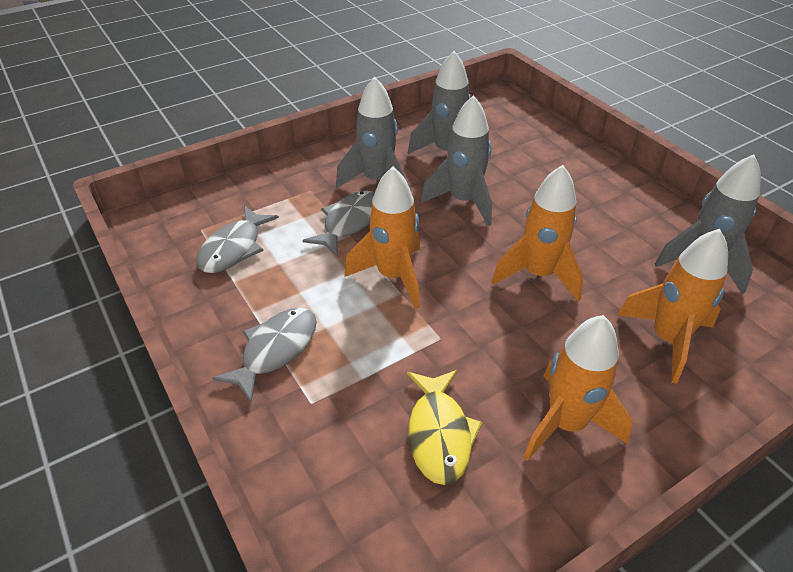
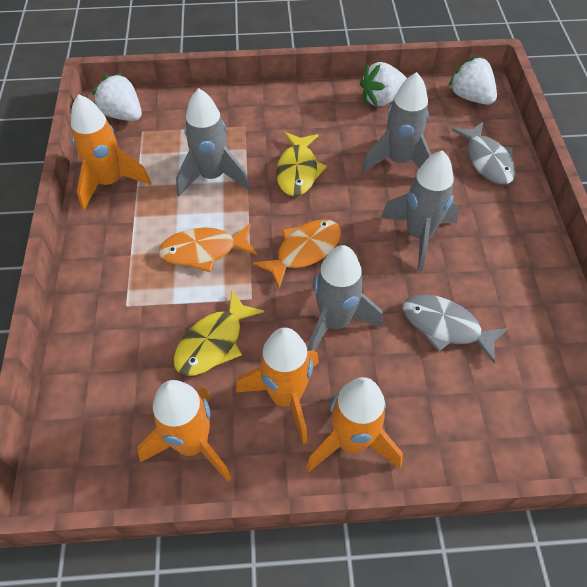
grey fish: 3 -> 2
orange fish: 0 -> 2
white strawberry: 0 -> 3
yellow fish: 1 -> 2

